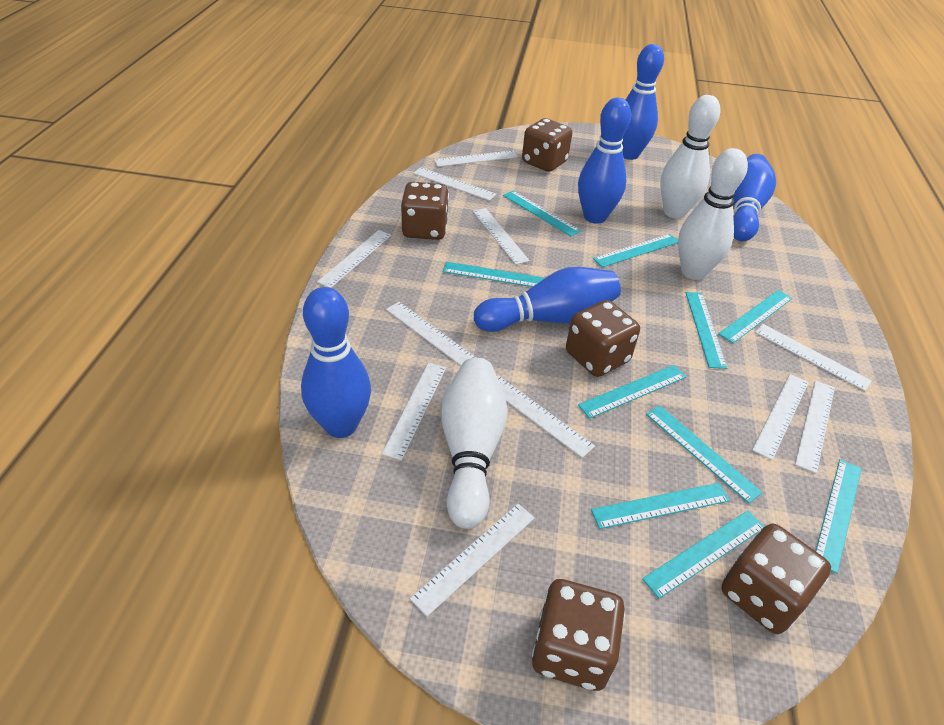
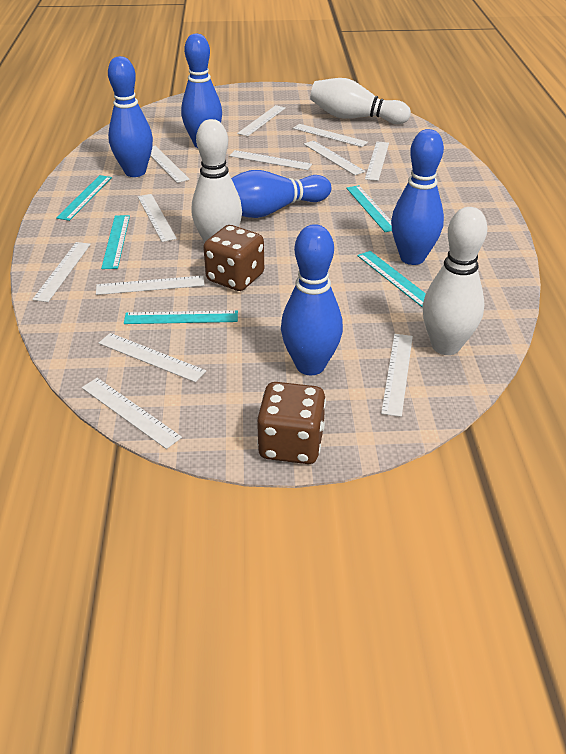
brown dice: 5 -> 2
turquoise ruler: 10 -> 5
white ruler: 11 -> 12

